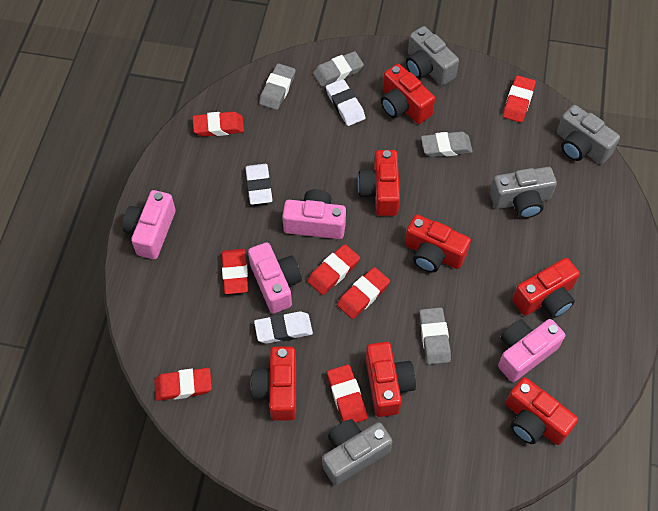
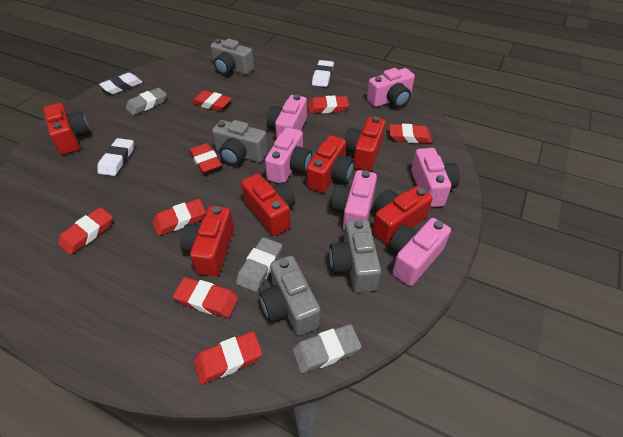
grey eraser: 4 -> 3
pink camera: 4 -> 6
red camera: 7 -> 6
red eraser: 7 -> 8

